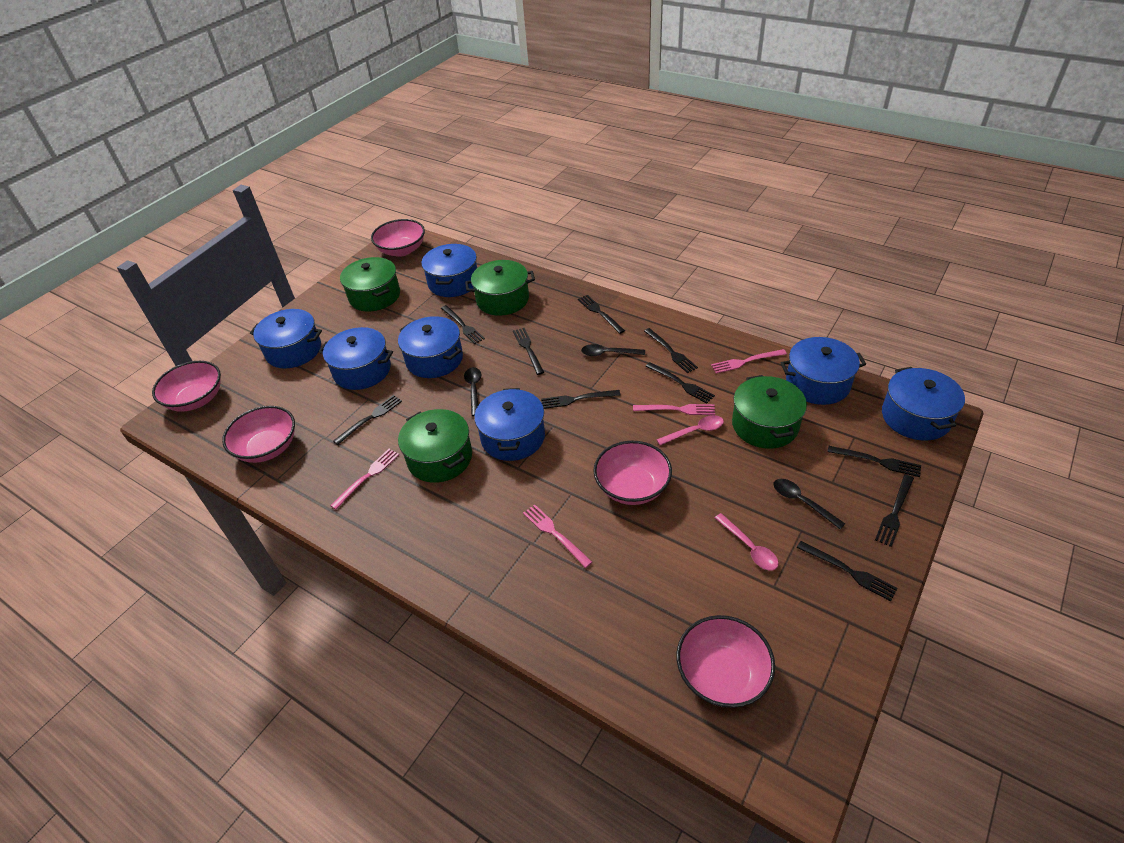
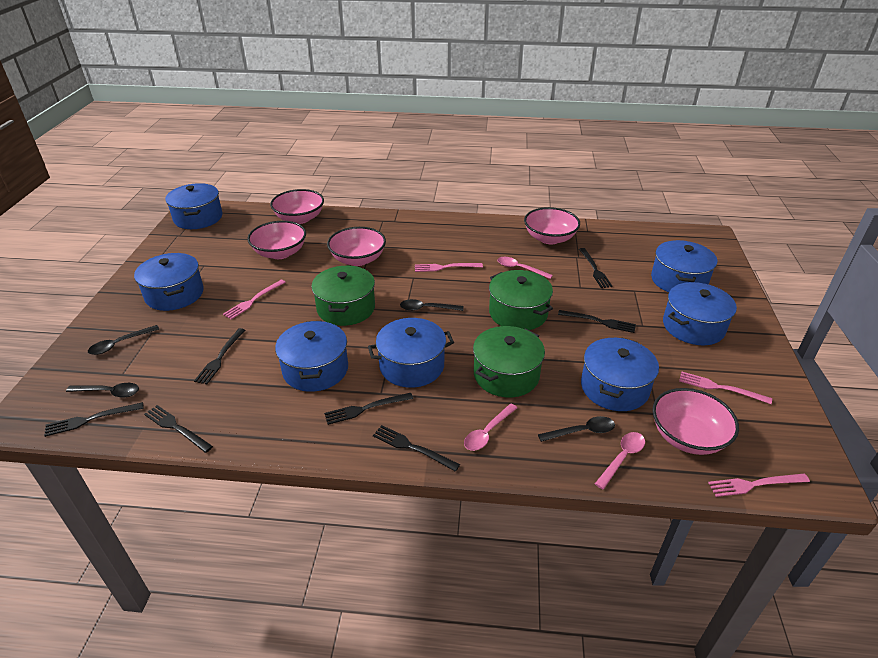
black fork: 10 -> 7
black spoon: 3 -> 4
green pot: 4 -> 3
pink spoon: 2 -> 3

